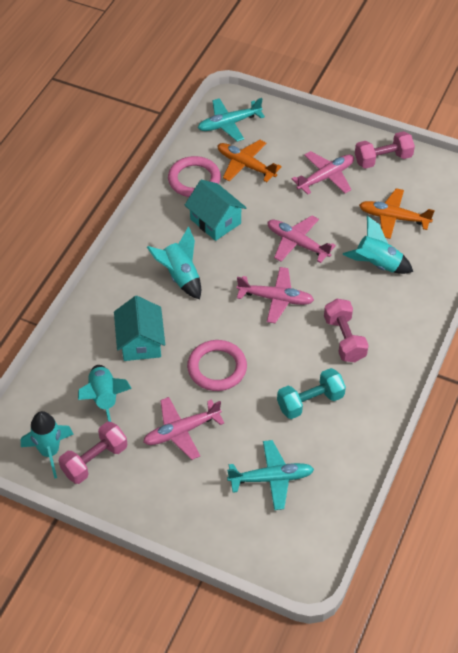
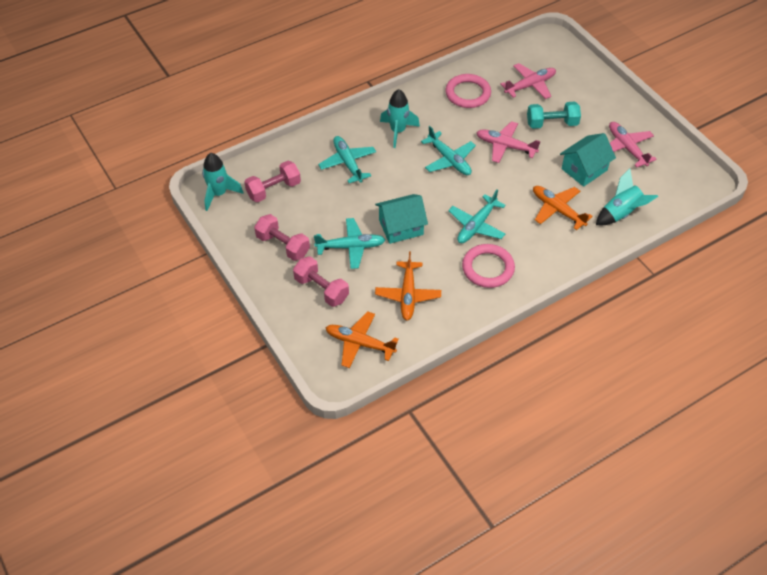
orange plane: 2 -> 3
pink plane: 4 -> 3
turquoise plane: 2 -> 4
turquoise rocket: 4 -> 3

